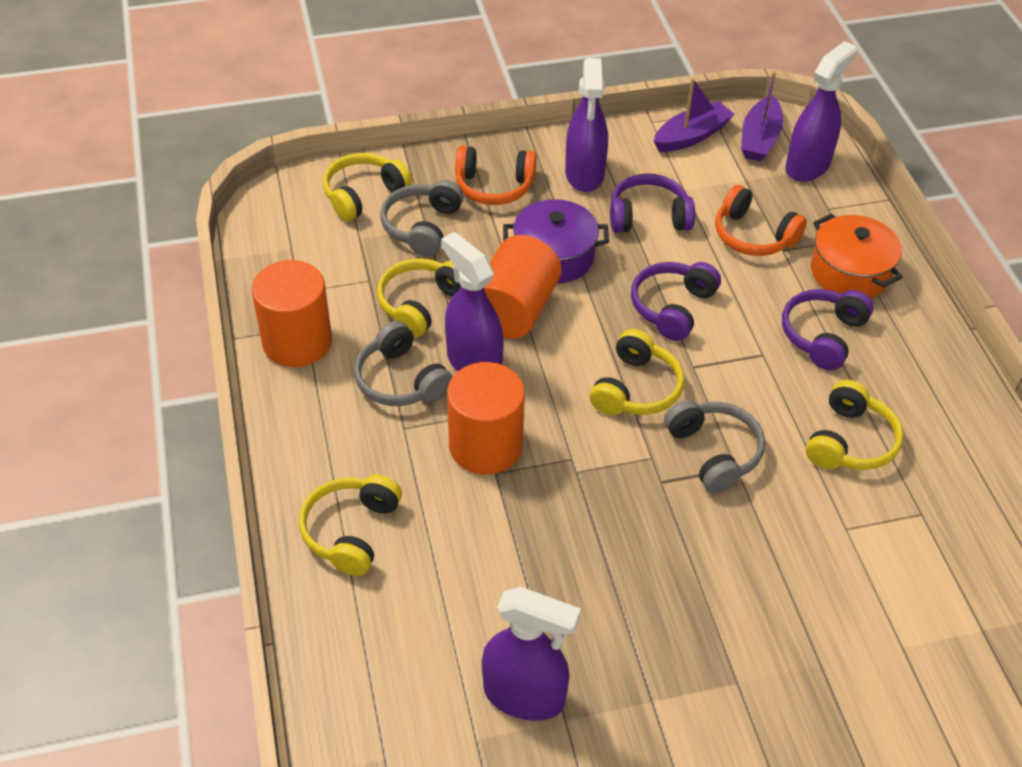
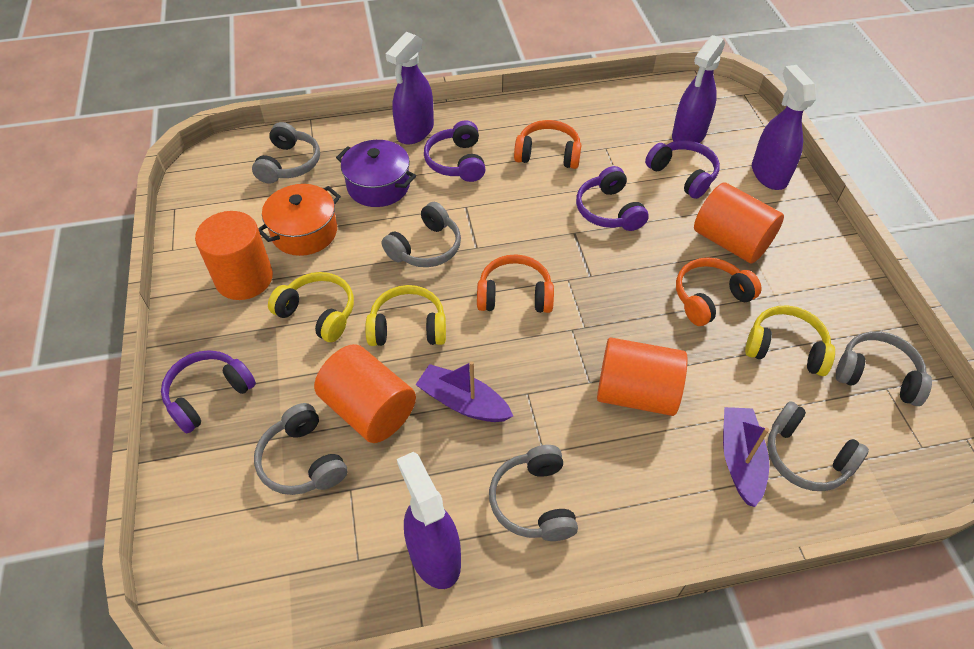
grey headphones: 3 -> 6
orange cylinder: 3 -> 4
orange headphones: 2 -> 3
purple headphones: 3 -> 4
yellow headphones: 5 -> 3

